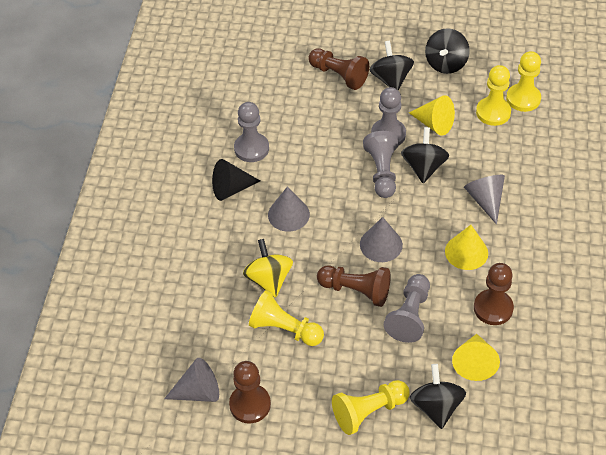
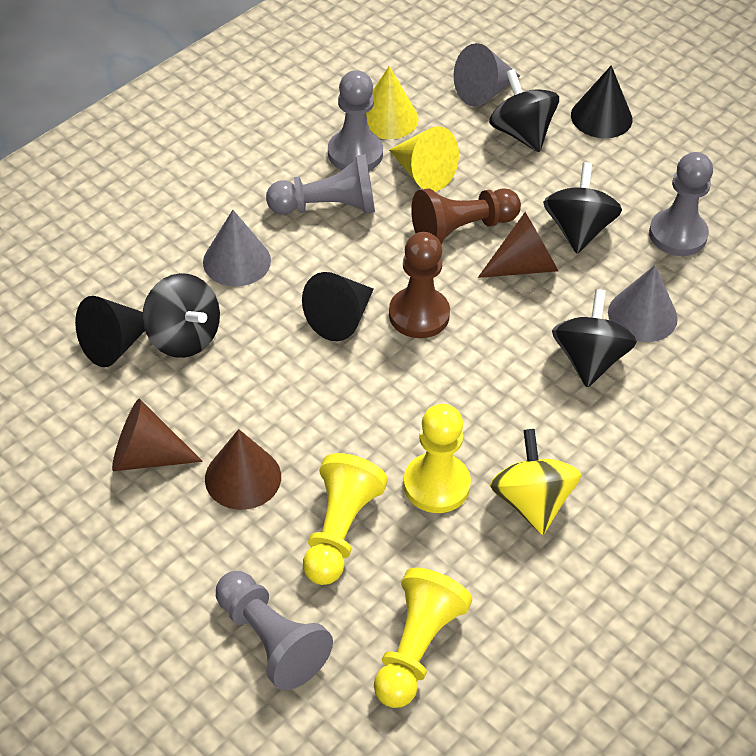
black cone: 1 -> 3
brown cone: 0 -> 3
brown pawn: 4 -> 2
grey cone: 4 -> 3
yellow cone: 3 -> 2
yellow pawn: 4 -> 3

